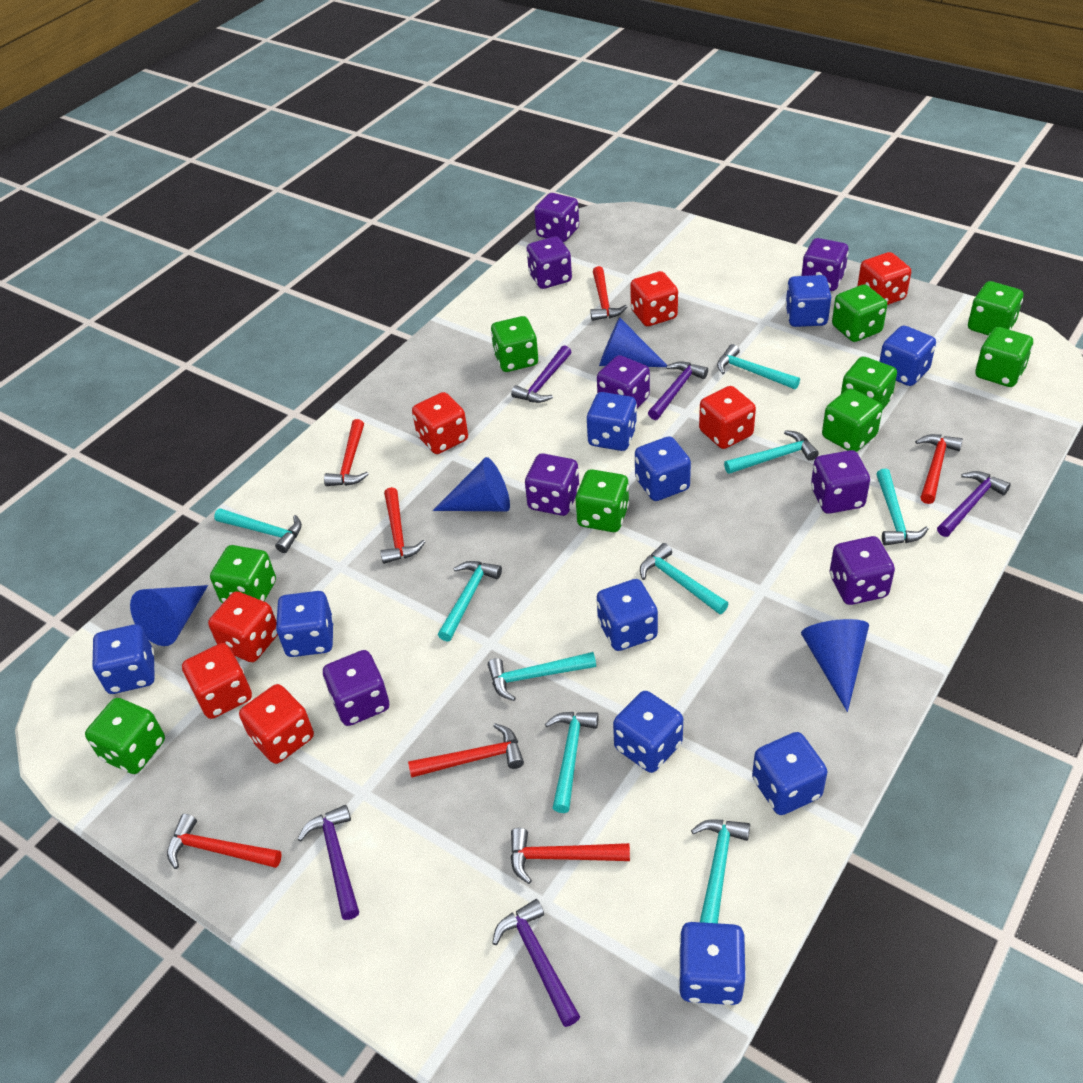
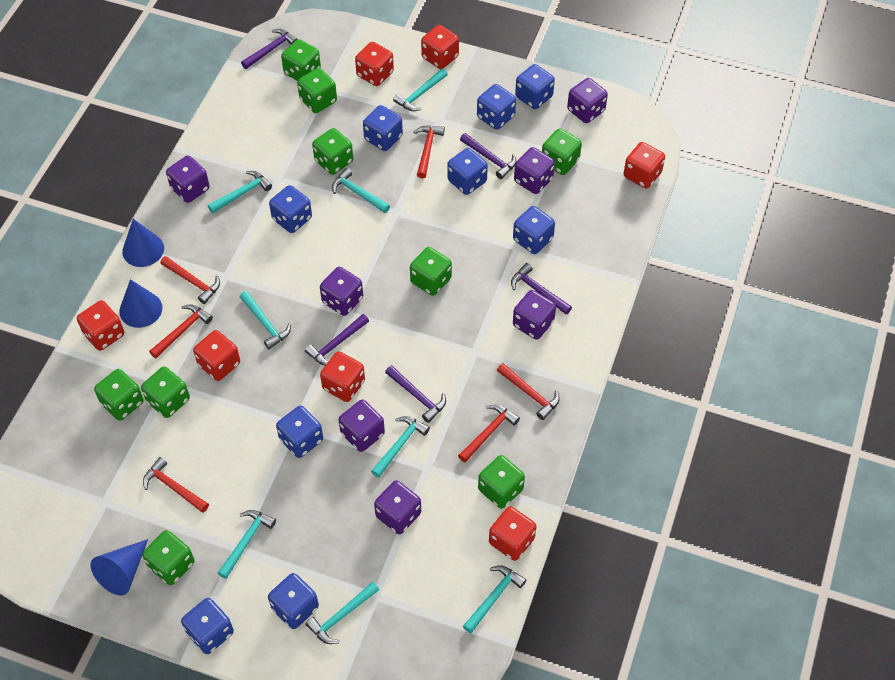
blue cone: 4 -> 3
blue dice: 10 -> 9
purple dice: 8 -> 7
red hammer: 7 -> 6
turquoise hammer: 9 -> 8

